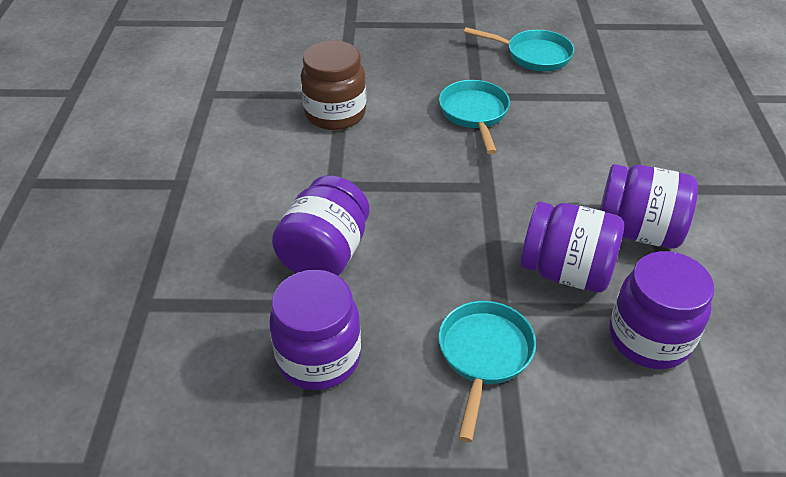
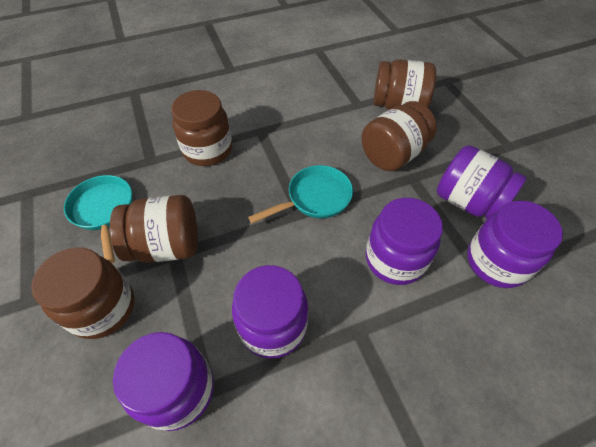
brown jar: 1 -> 5
turquoise pan: 3 -> 2

